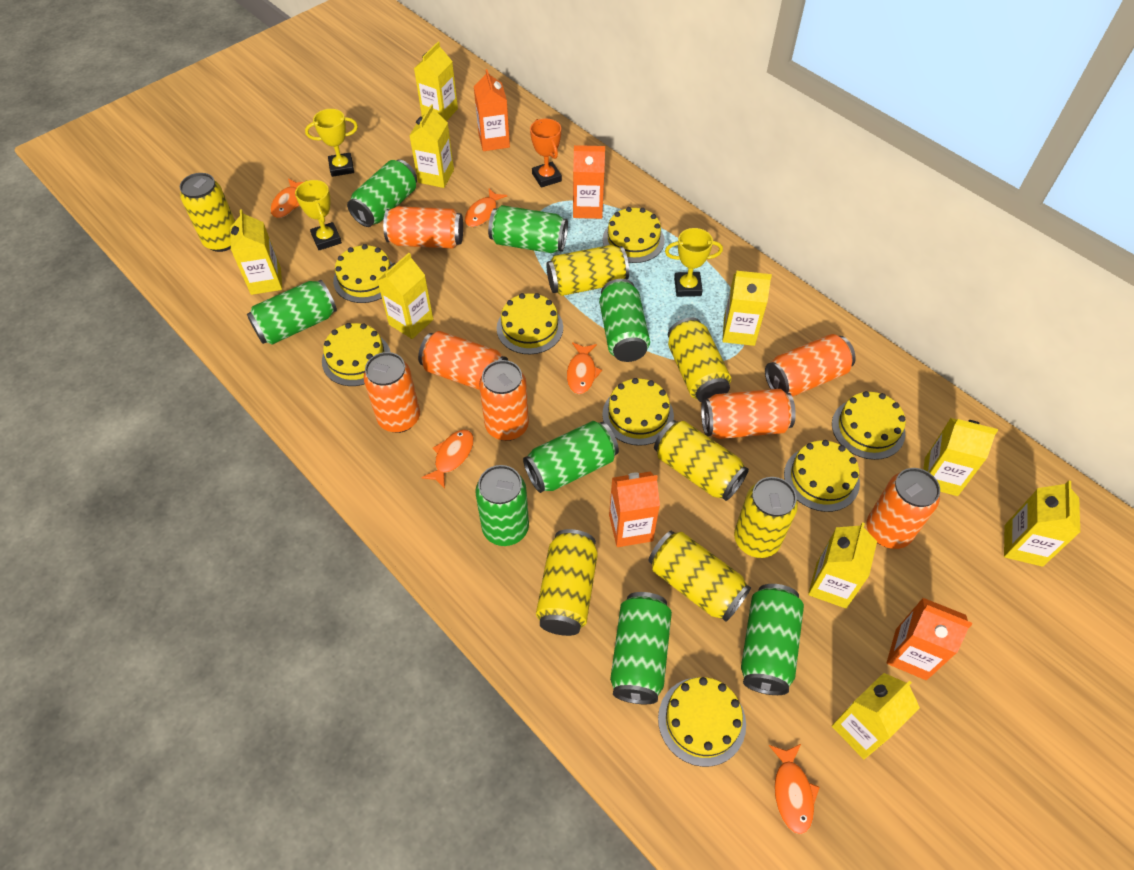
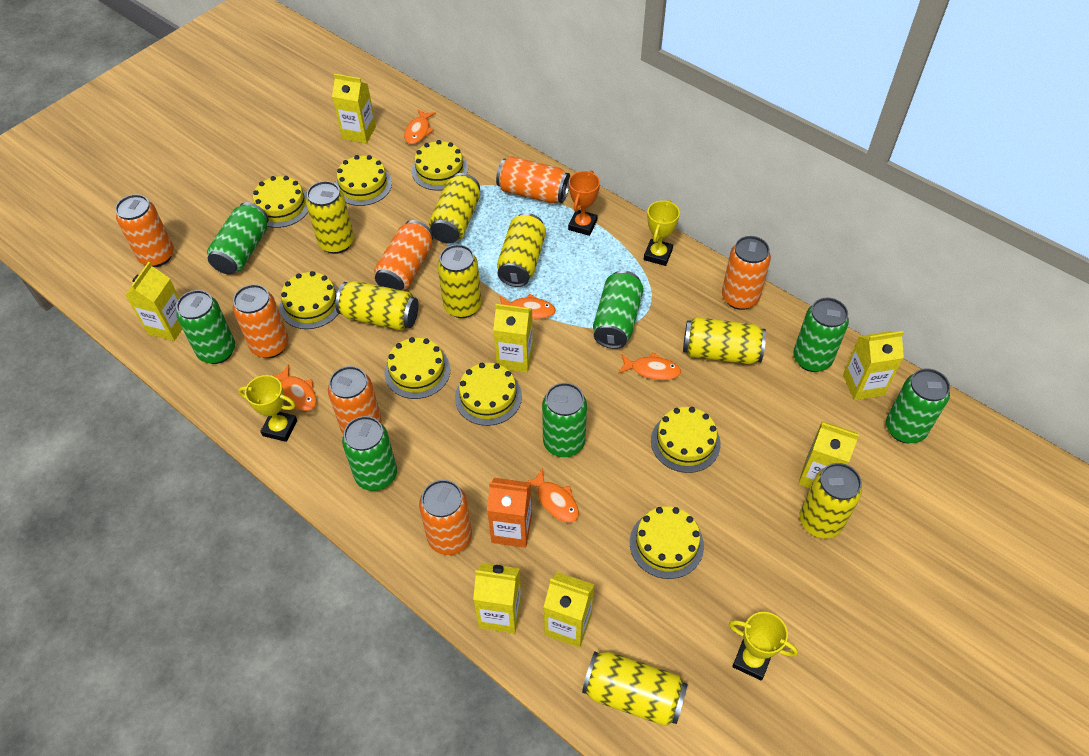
green can: 8 -> 7
orange carton: 4 -> 1
yellow can: 7 -> 8
yellow carton: 9 -> 7

